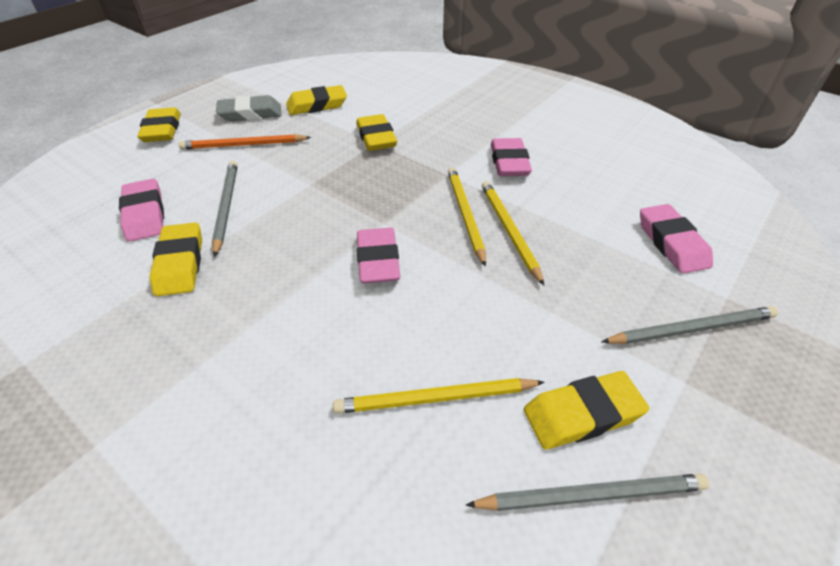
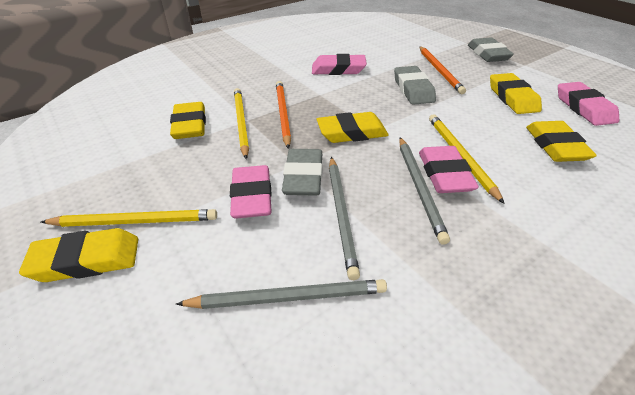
grey eraser: 1 -> 3
orange pencil: 1 -> 2

